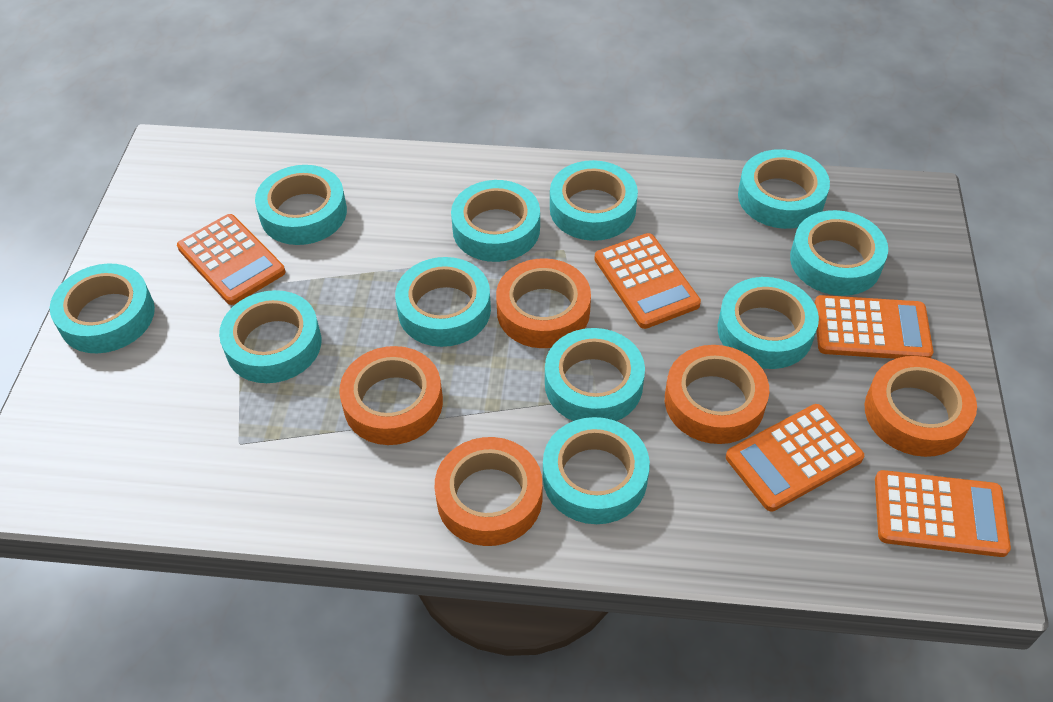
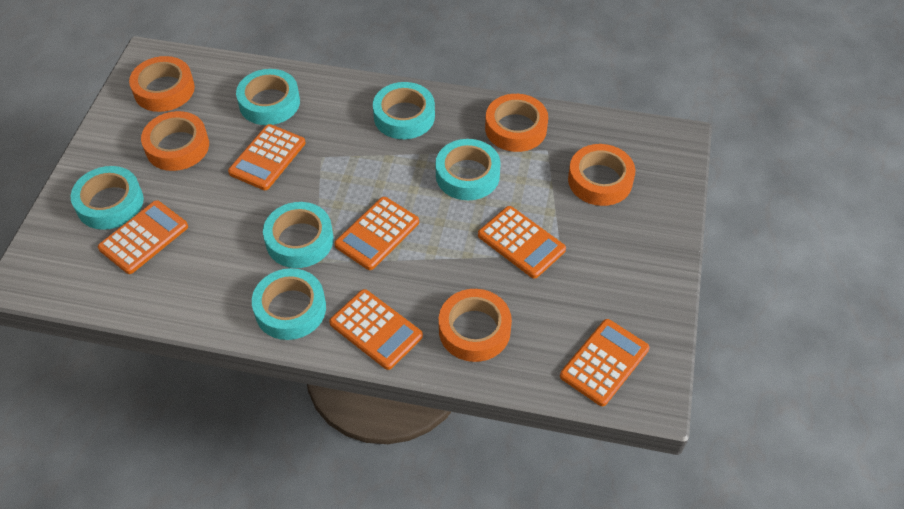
orange calculator: 5 -> 6
turquoise tape: 11 -> 6

